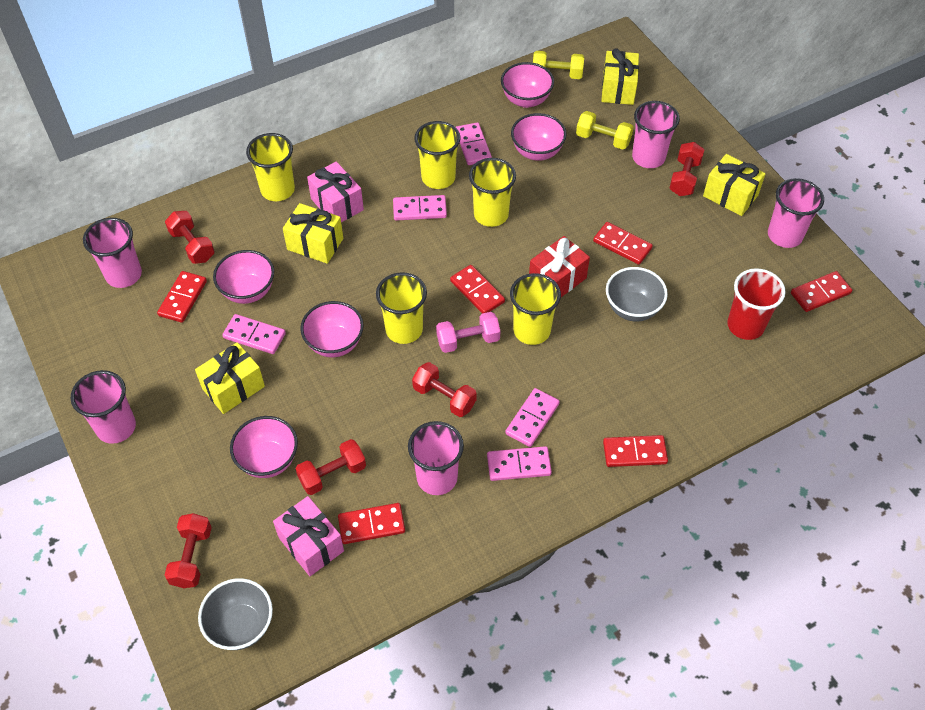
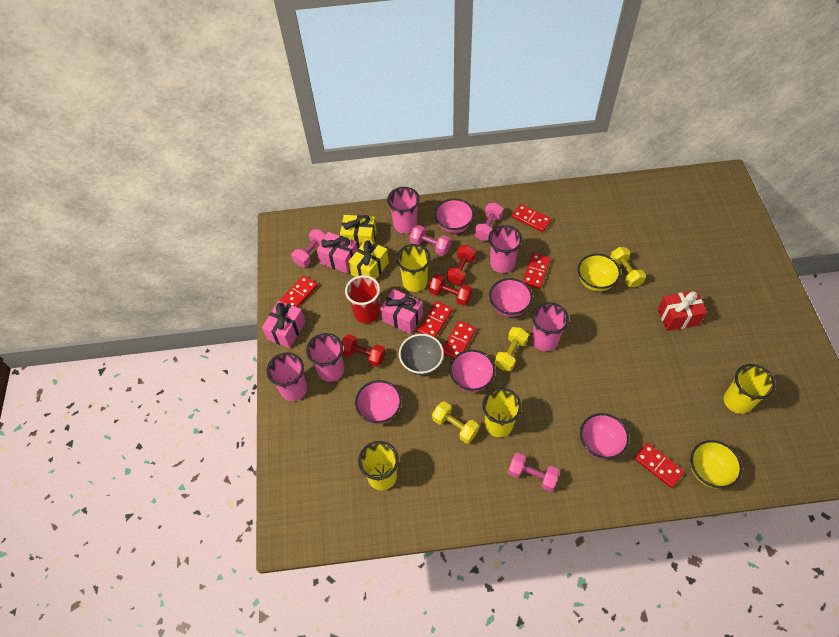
grey bowl: 2 -> 1
pink domino: 5 -> 0
pink dumbbell: 1 -> 4
pink gift: 2 -> 3
red dumbbell: 5 -> 3
yellow bowl: 0 -> 2
yellow cup: 5 -> 4
yellow dumbbell: 2 -> 3
yellow gift: 4 -> 2

